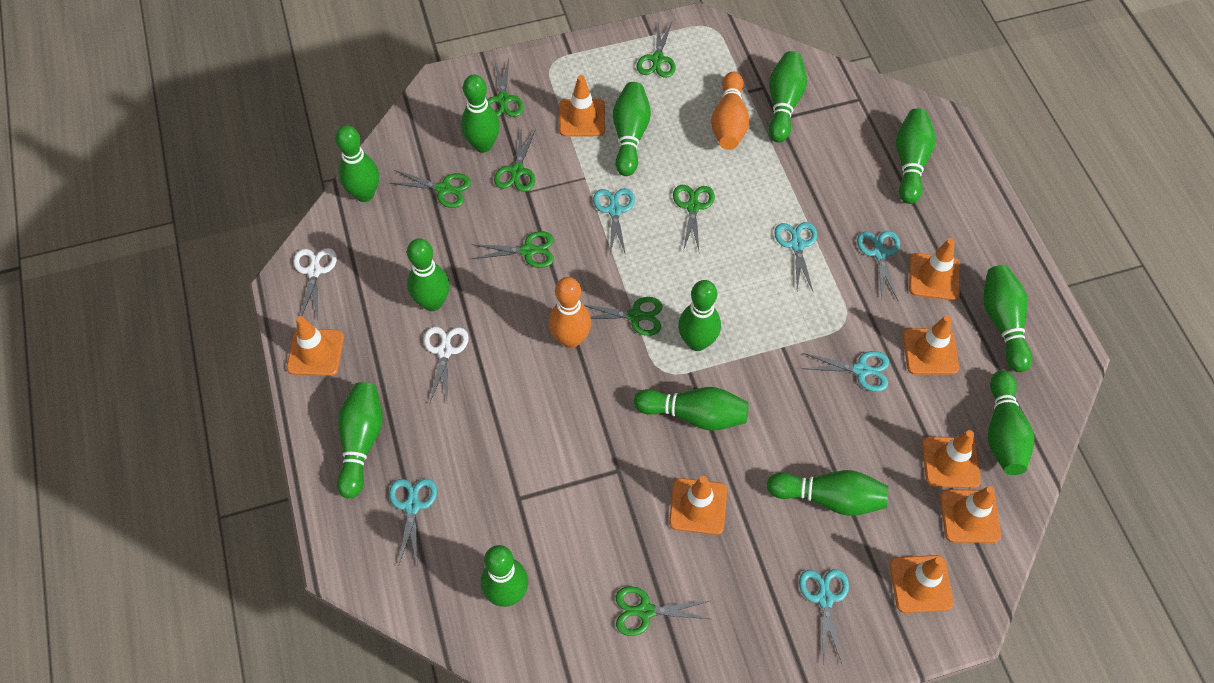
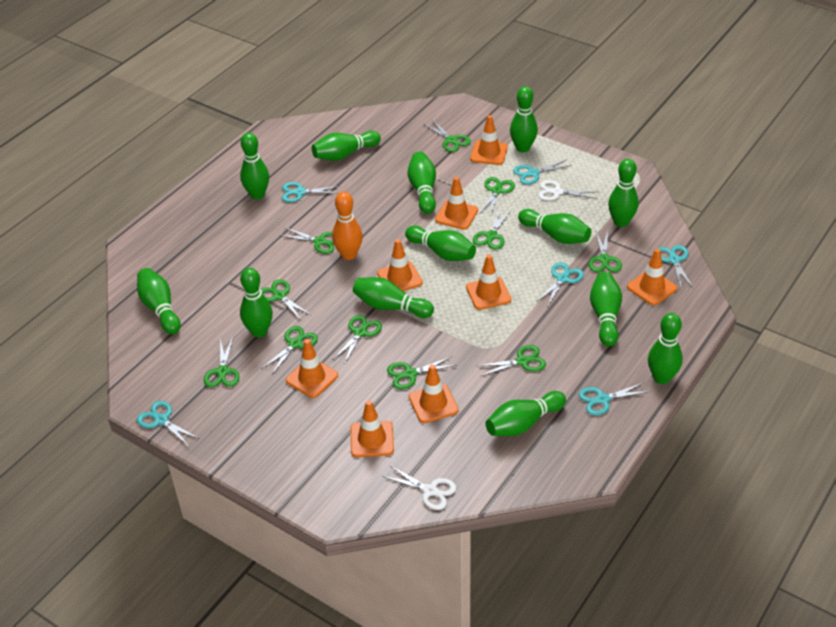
green scissors: 8 -> 11
orange bowling pin: 2 -> 1

